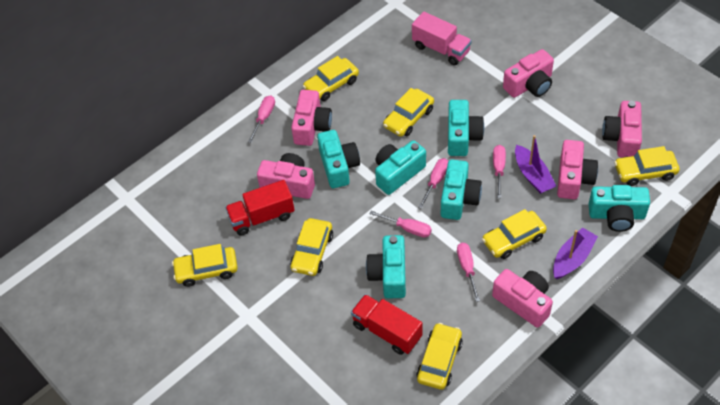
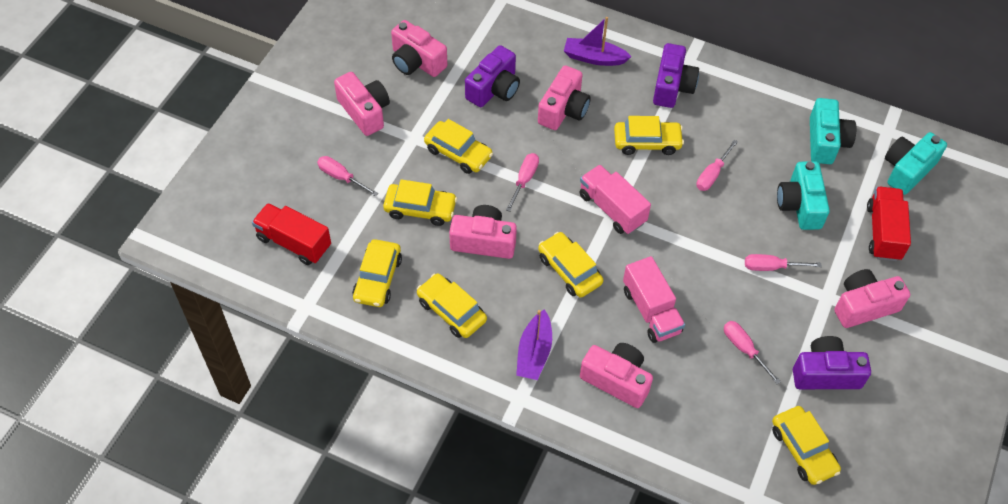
pink truck: 1 -> 2
purple camera: 0 -> 3
turquoise camera: 6 -> 3

